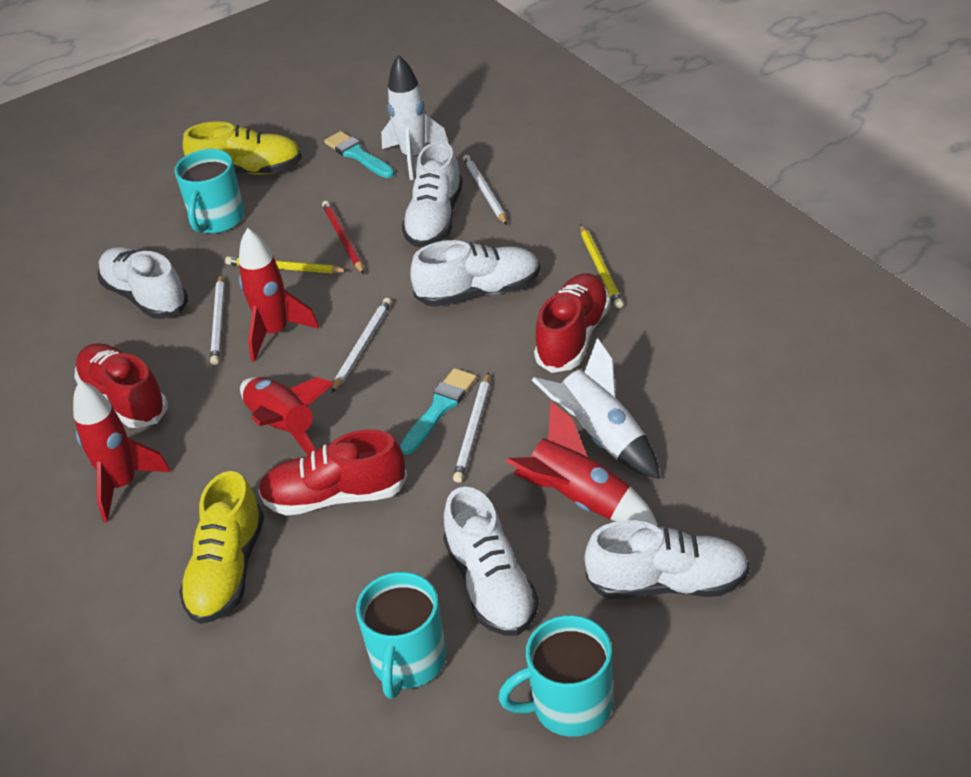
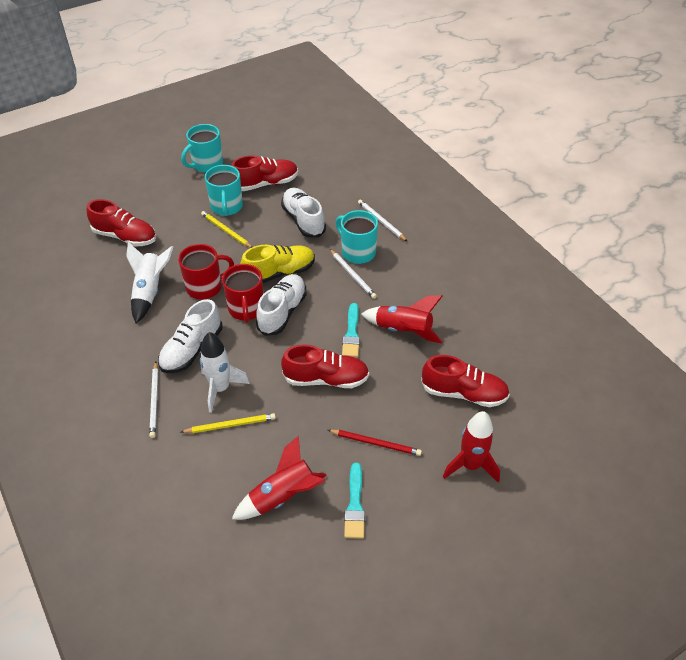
red mug: 0 -> 2
red rocket: 4 -> 3
red shoe: 3 -> 4
white pencil: 4 -> 3
white shoe: 5 -> 3
yellow shoe: 2 -> 1

